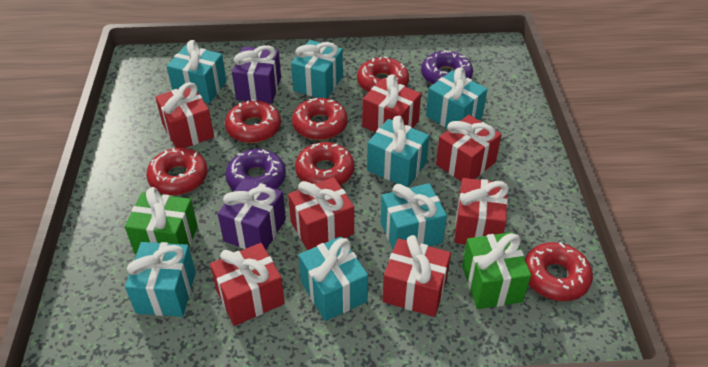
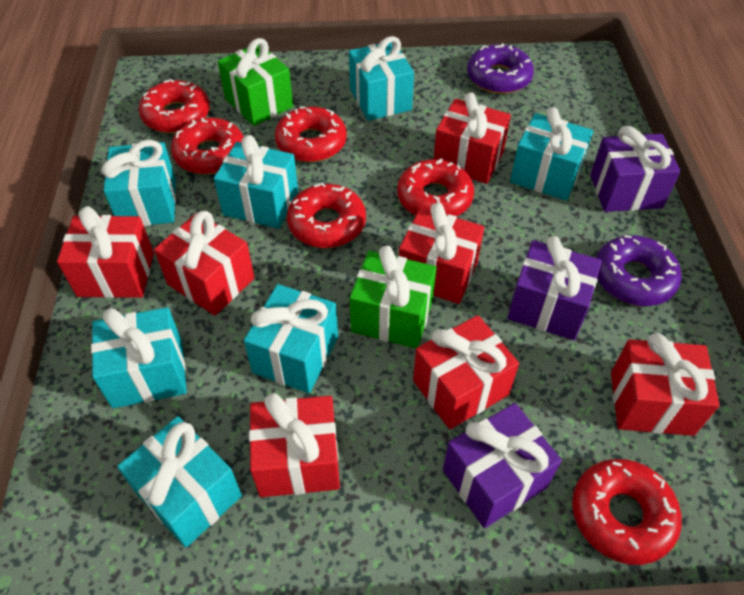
purple gift: 2 -> 3

